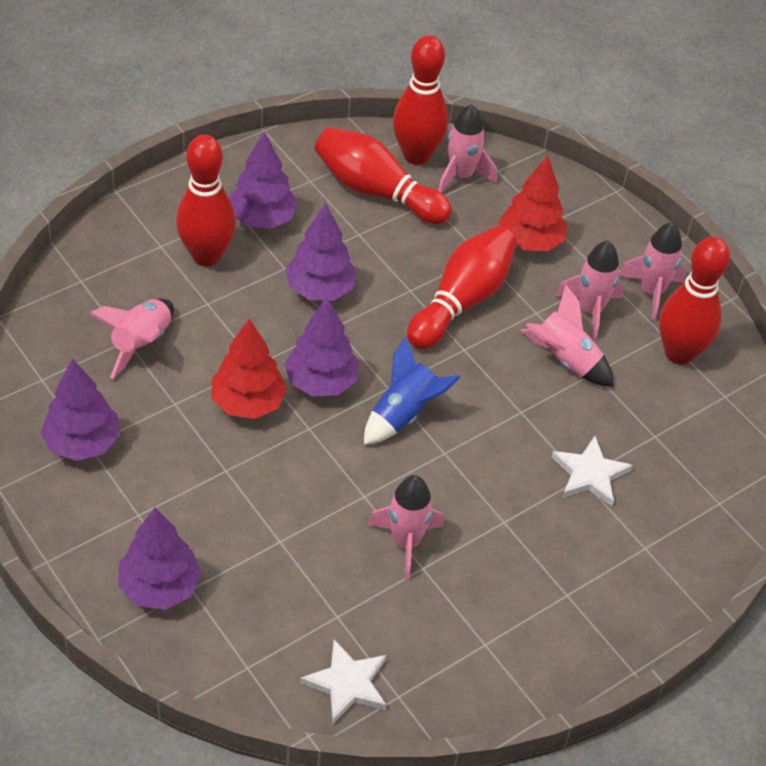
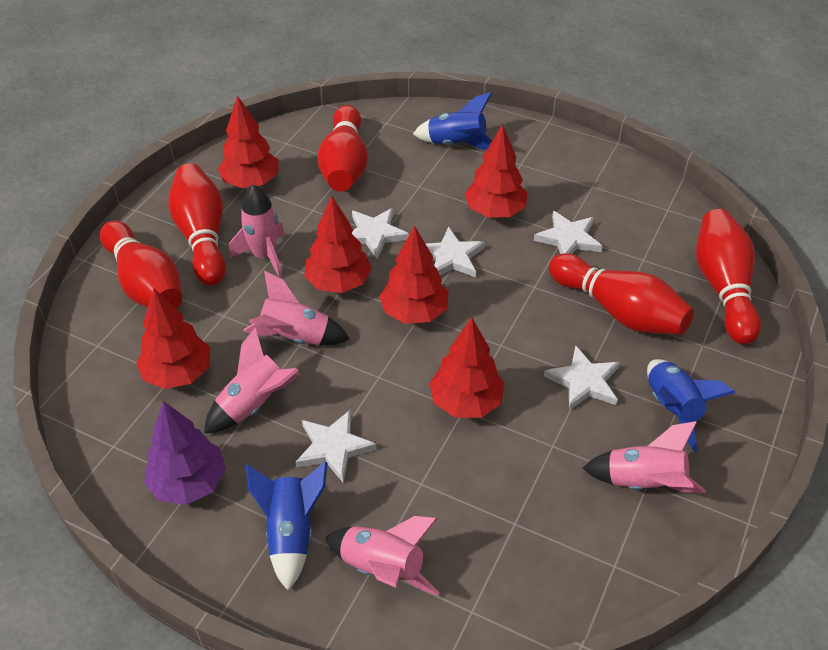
blue rocket: 1 -> 3
pink rocket: 6 -> 5
purple tree: 5 -> 1
red tree: 2 -> 6
white star: 2 -> 5

